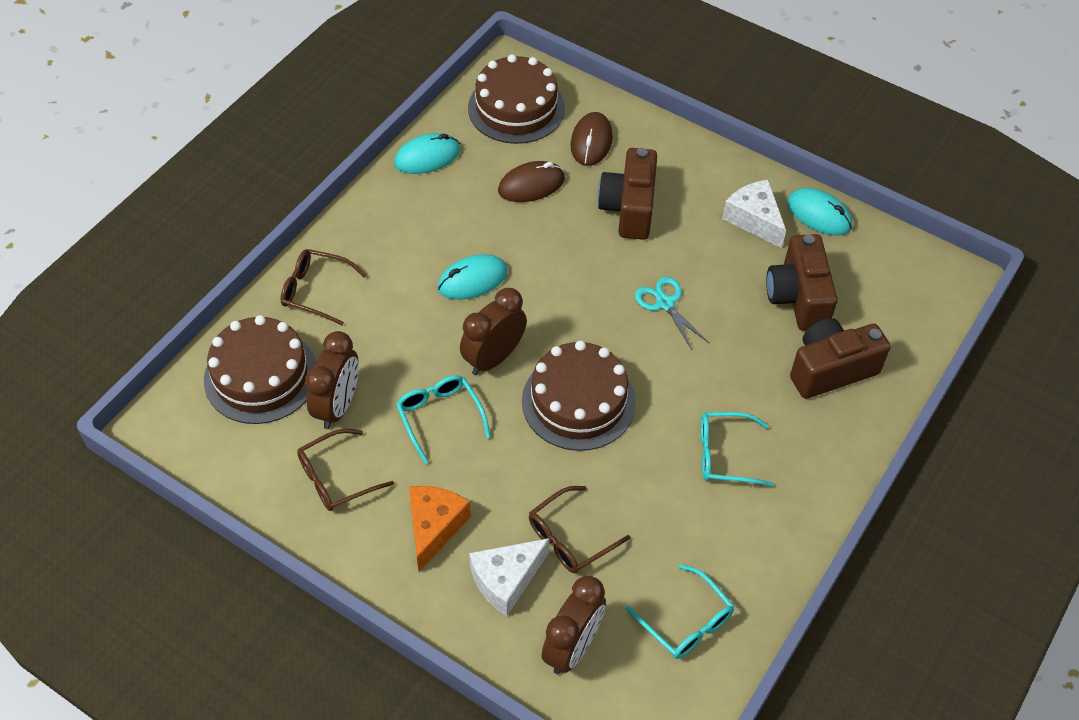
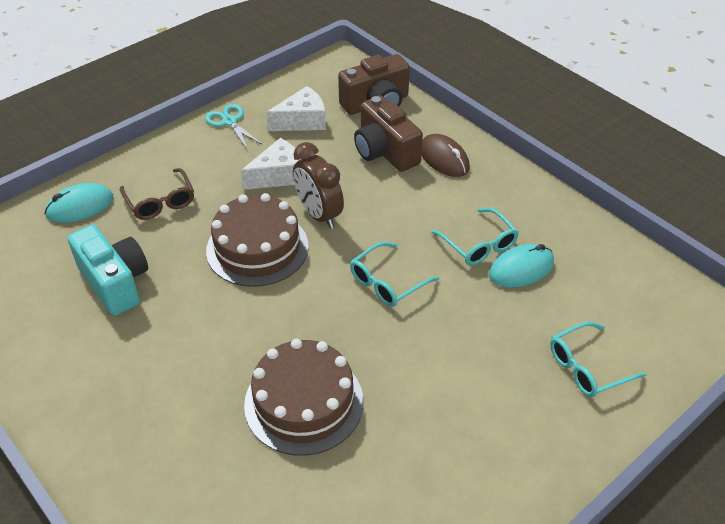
brown cake: 3 -> 2
brown camera: 3 -> 2
brown clock: 3 -> 1
brown glasses: 3 -> 1
brown mouse: 2 -> 1
orange cheese: 1 -> 0
turquoise camera: 0 -> 1
turquoise mouse: 3 -> 2

